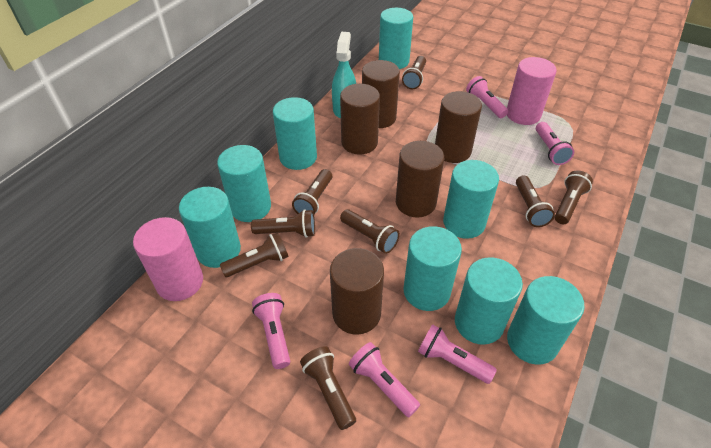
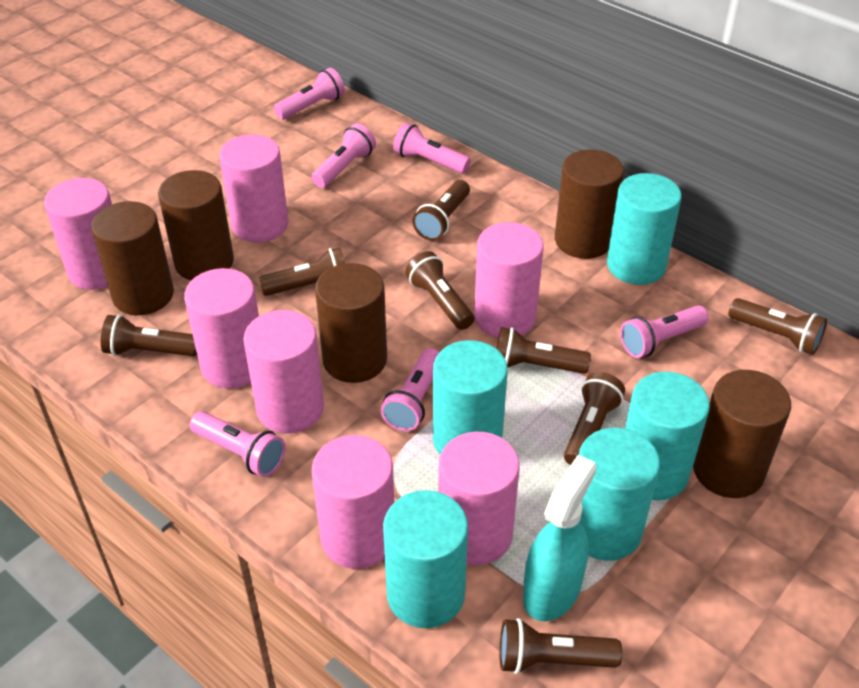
pink cylinder: 2 -> 7
pink flashlight: 5 -> 6
turquoise cylinder: 8 -> 5

